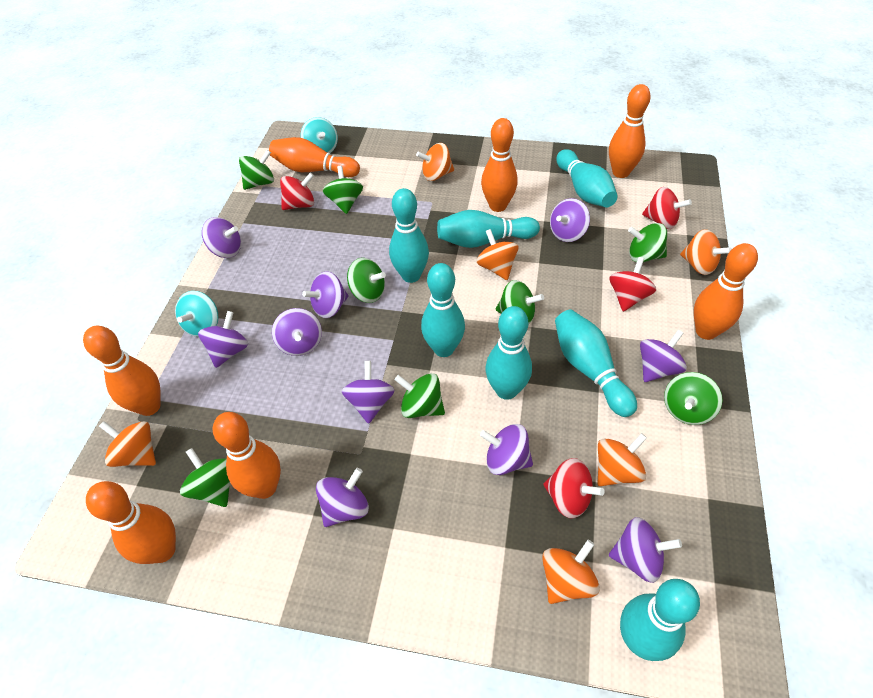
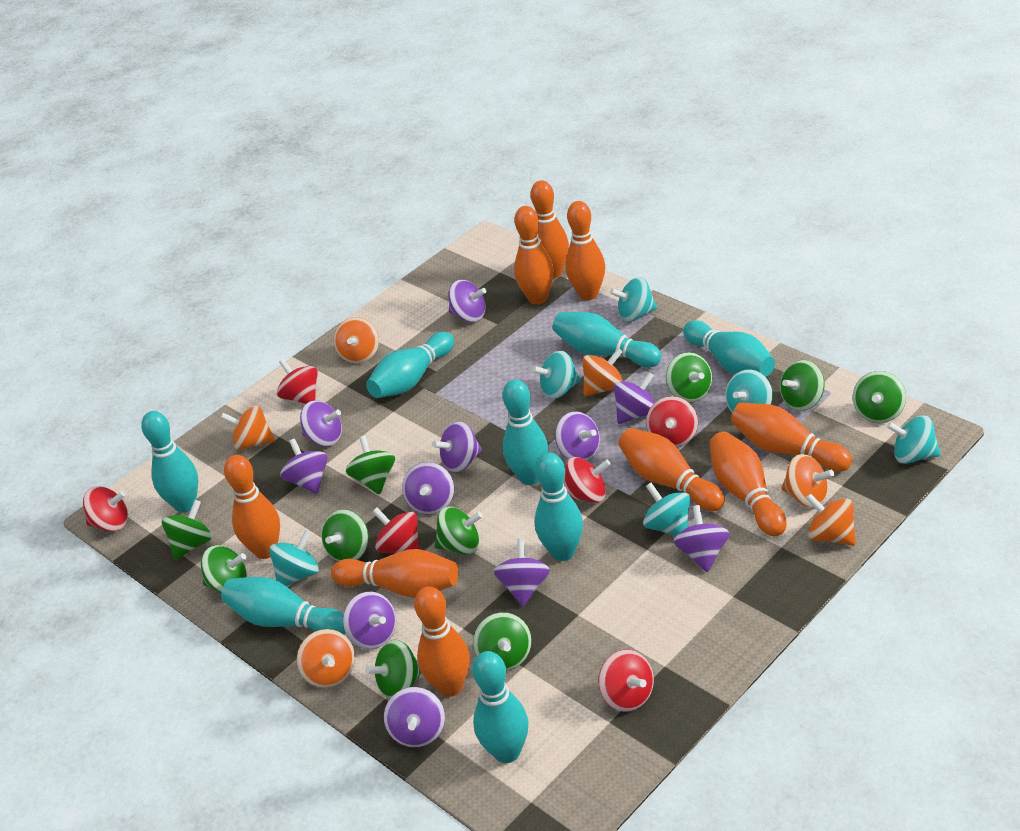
green spinning top: 8 -> 10
orange bowling pin: 7 -> 9
purple spinning top: 10 -> 11
red spinning top: 4 -> 6
turquoise bowling pin: 7 -> 8
turquoise spinning top: 2 -> 6

